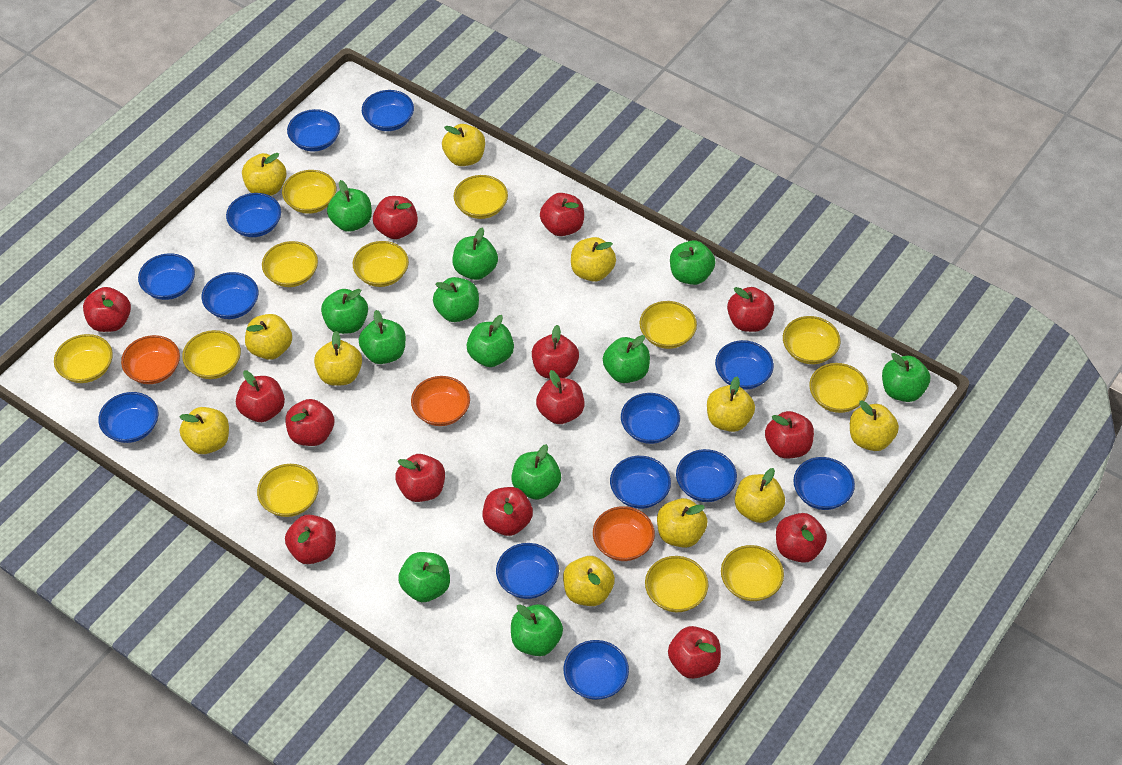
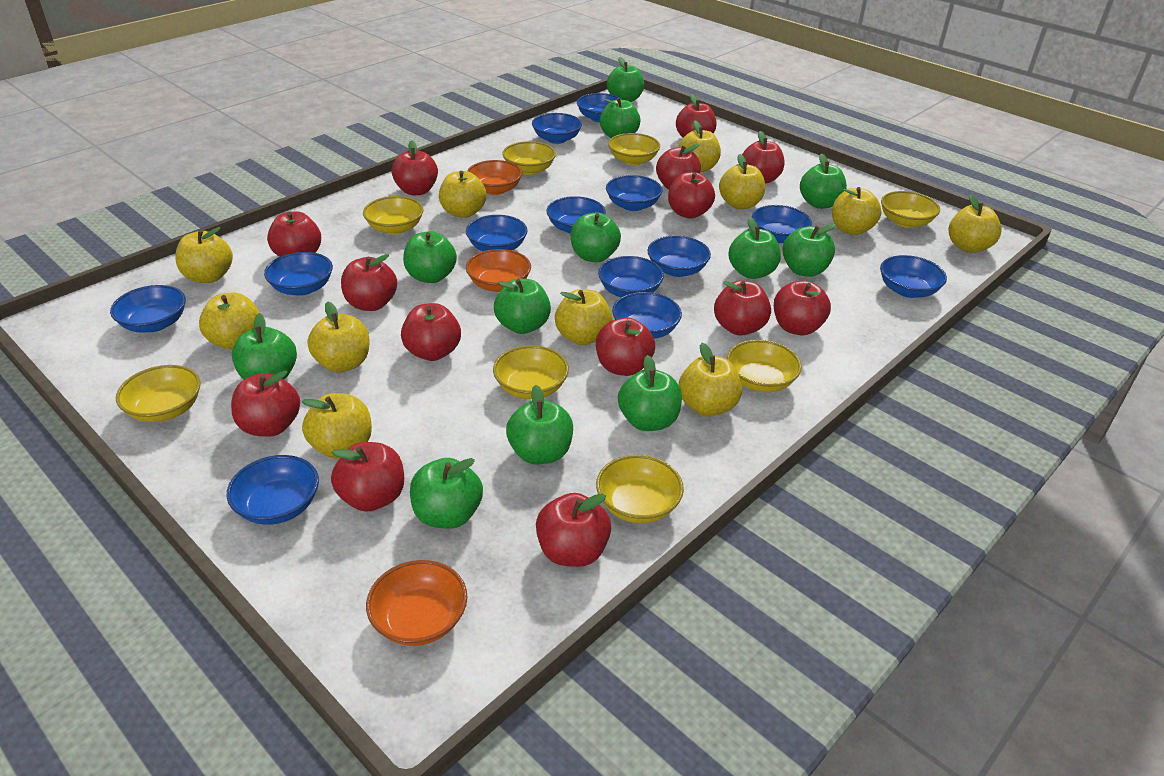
yellow bowl: 12 -> 8

